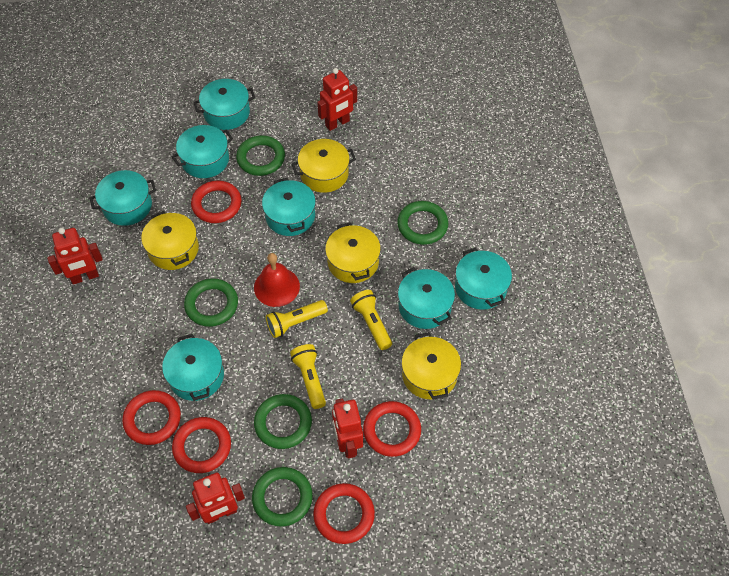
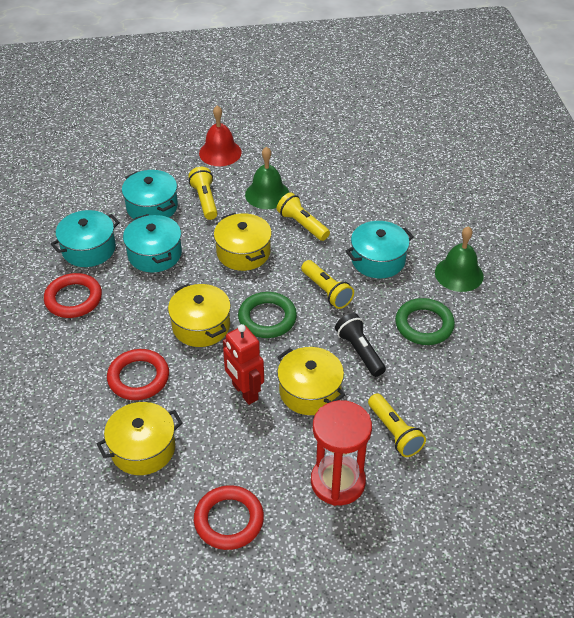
black flashlight: 0 -> 1
green bell: 0 -> 2
green ring: 5 -> 2
red hourglass: 0 -> 1
red ring: 5 -> 3
red robot: 4 -> 1
turquoise pot: 7 -> 4
yellow flashlight: 3 -> 4

